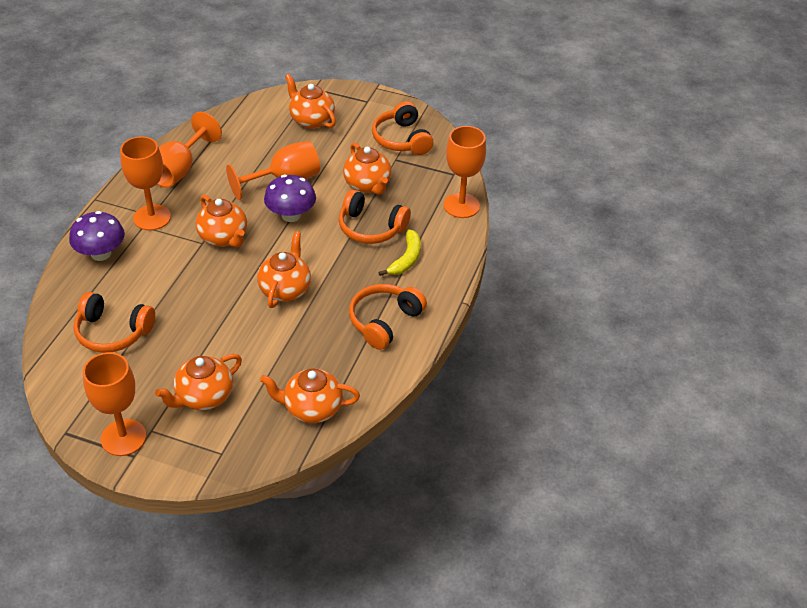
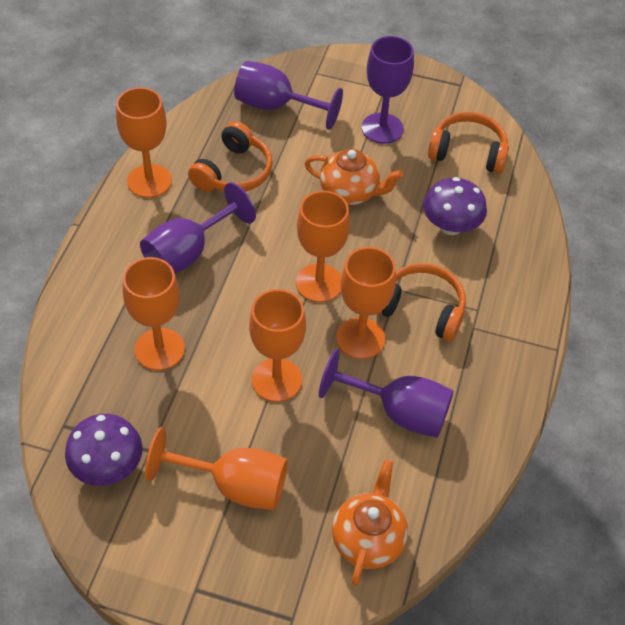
orange goblet: 5 -> 6
orange headphones: 4 -> 3
orange teapot: 6 -> 2
purple goblet: 0 -> 4
yellow banana: 1 -> 0

